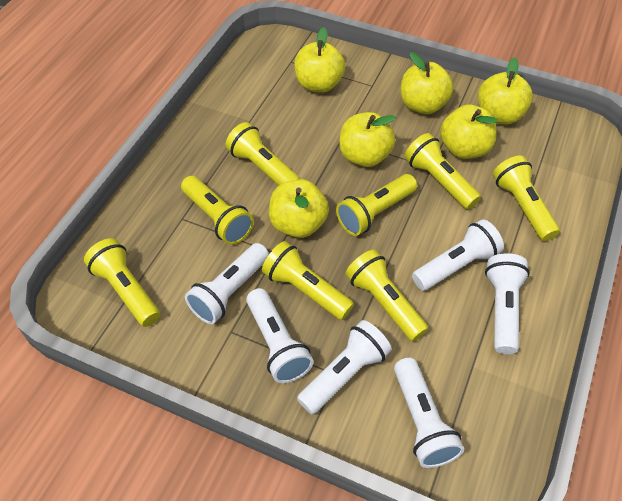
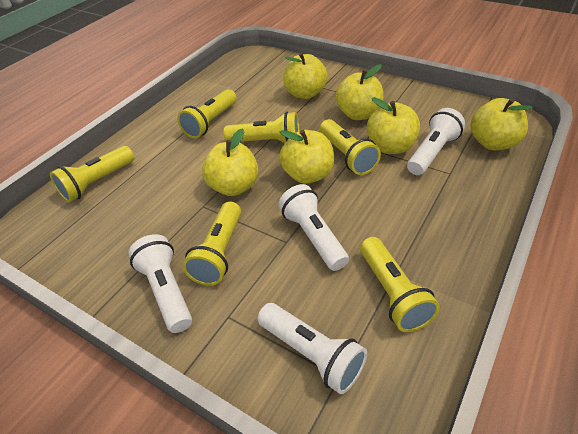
white flashlight: 6 -> 4
yellow flashlight: 8 -> 6

